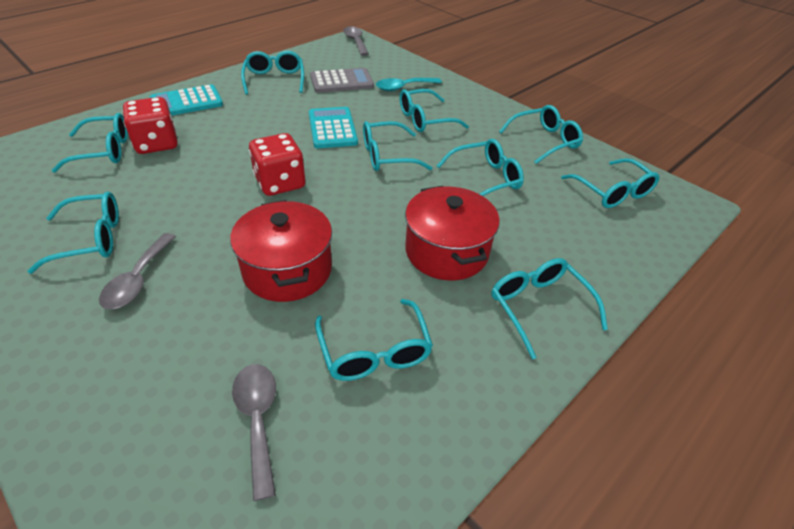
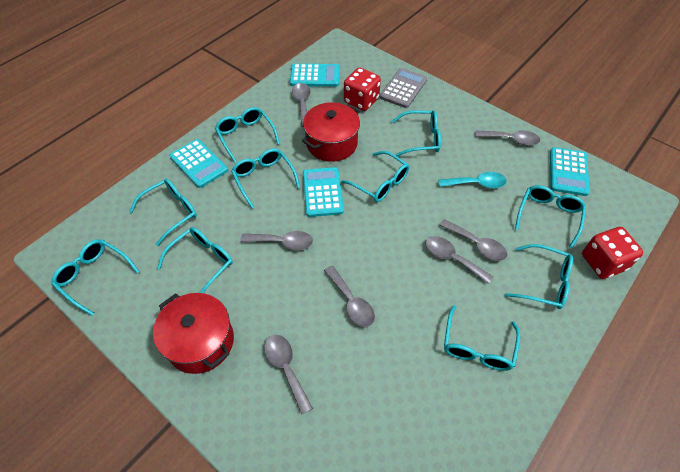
grey spoon: 3 -> 7
turquoise calculator: 2 -> 4

